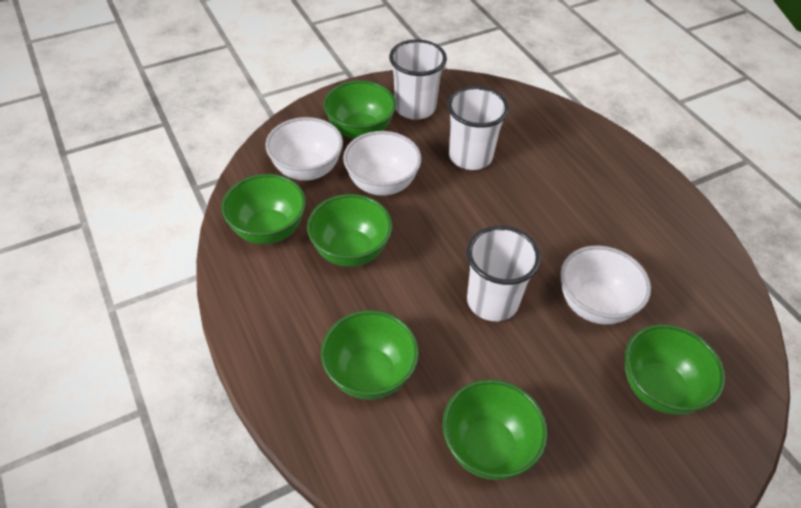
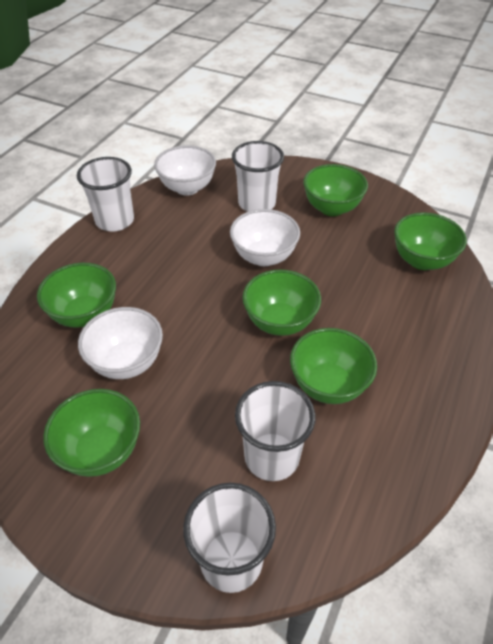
white cup: 3 -> 4

